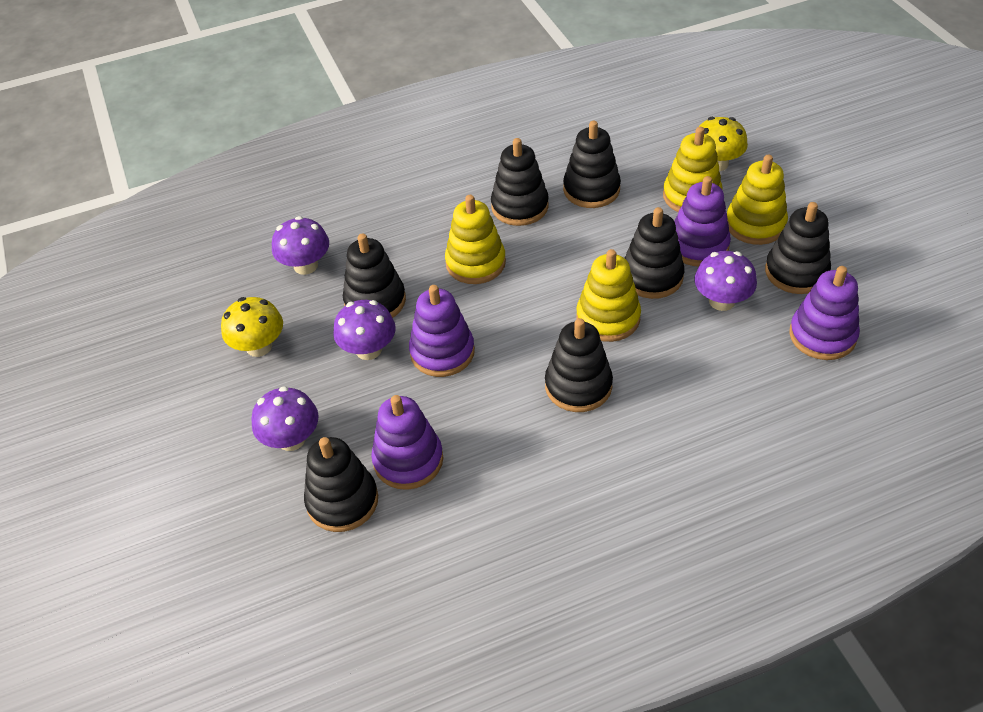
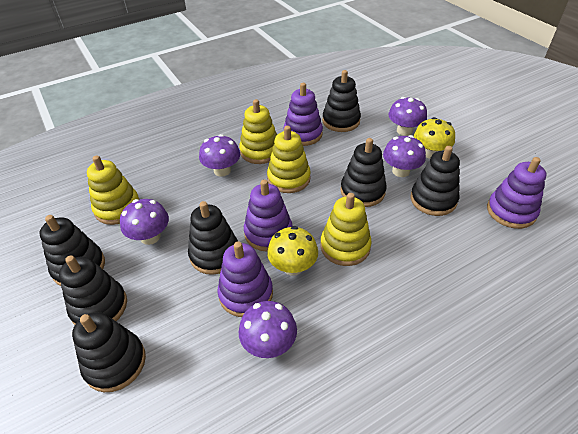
purple mushroom: 4 -> 5

